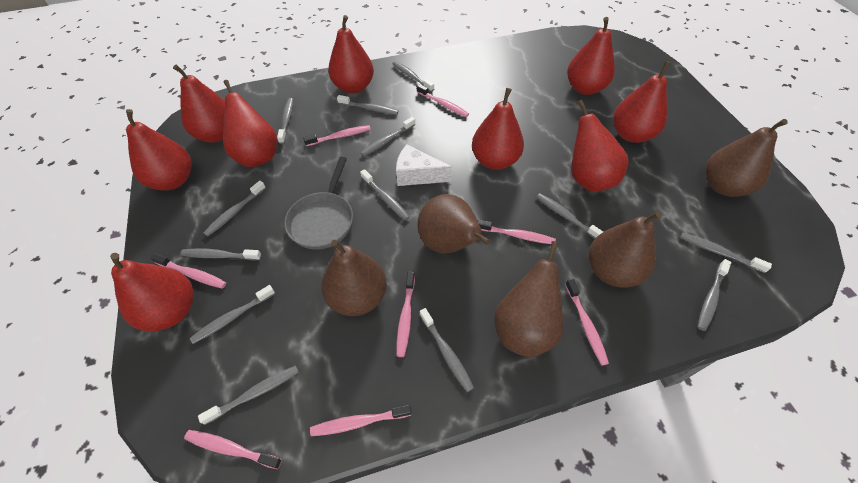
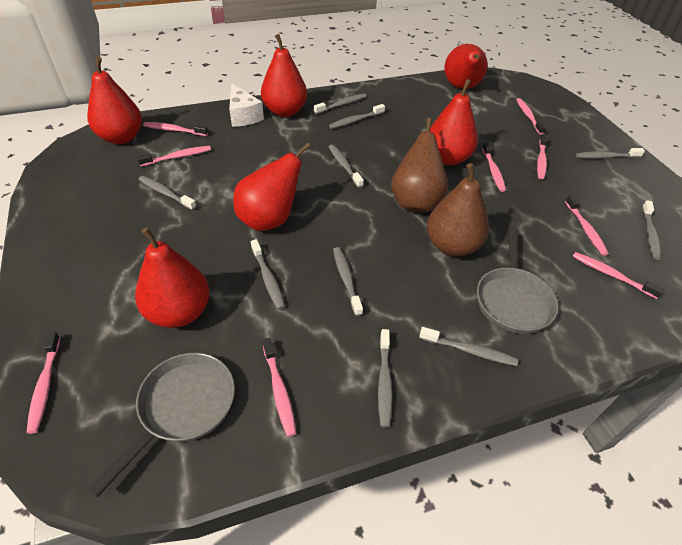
brown pear: 5 -> 2
grey pan: 1 -> 2
grey toothbrush: 13 -> 10
pink toothbrush: 8 -> 9
red pear: 9 -> 6

